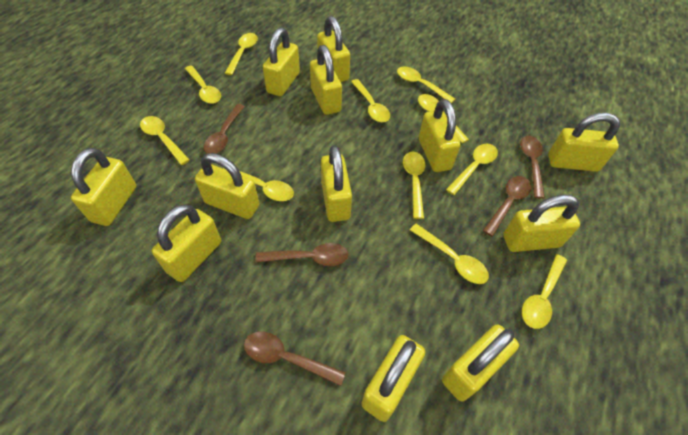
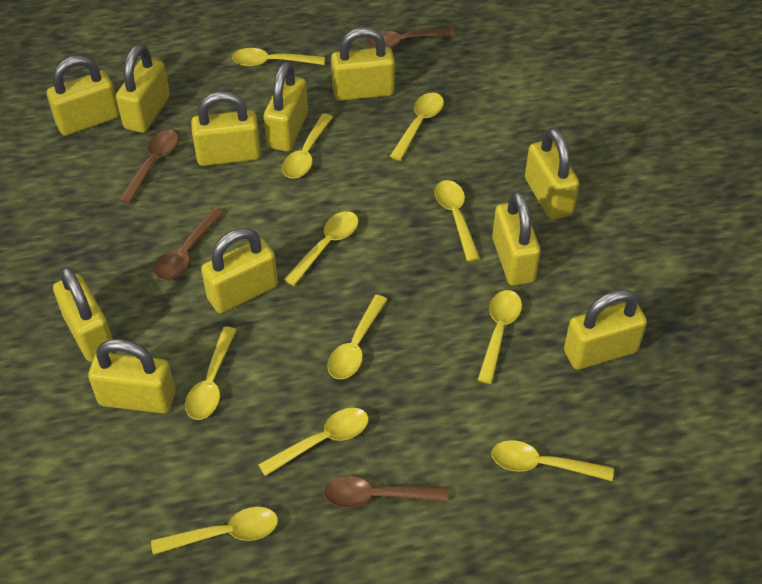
brown spoon: 5 -> 4
yellow padlock: 12 -> 11

